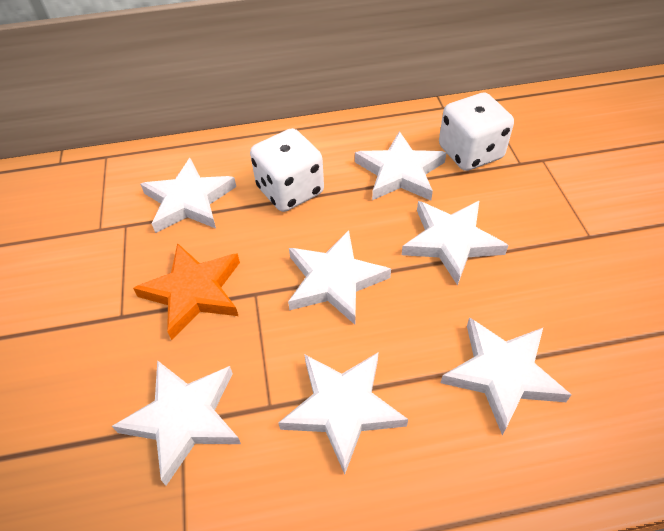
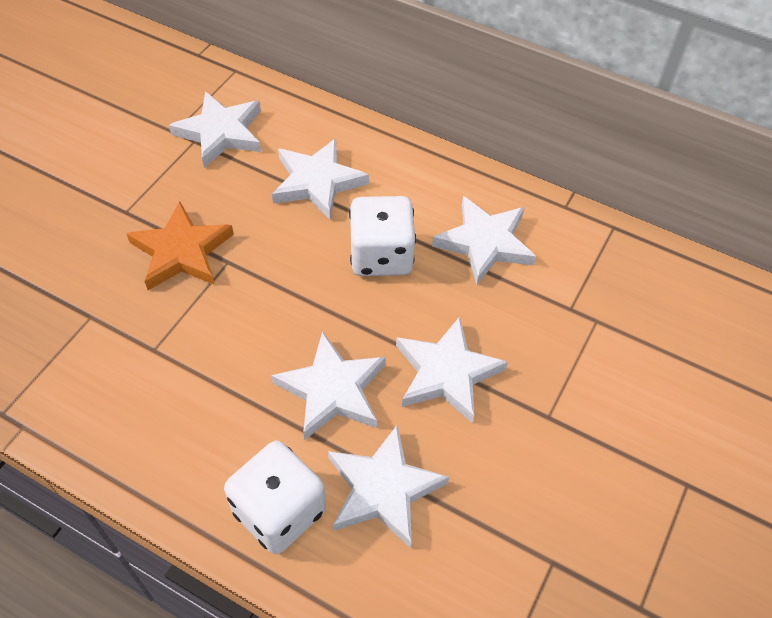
white star: 7 -> 6

